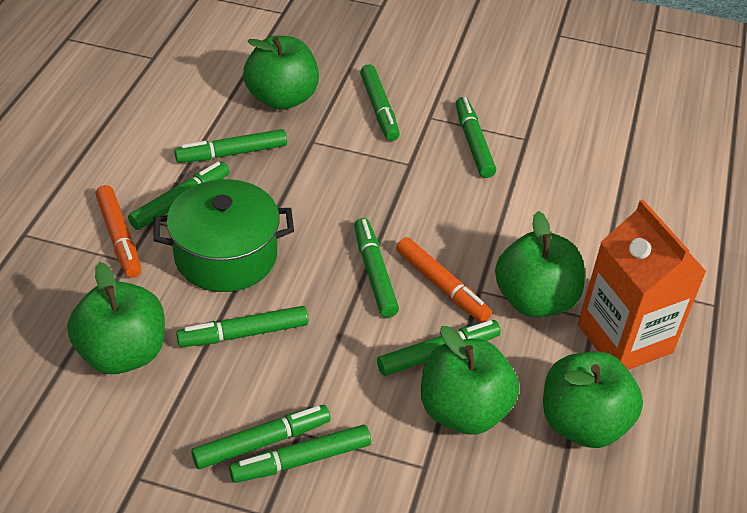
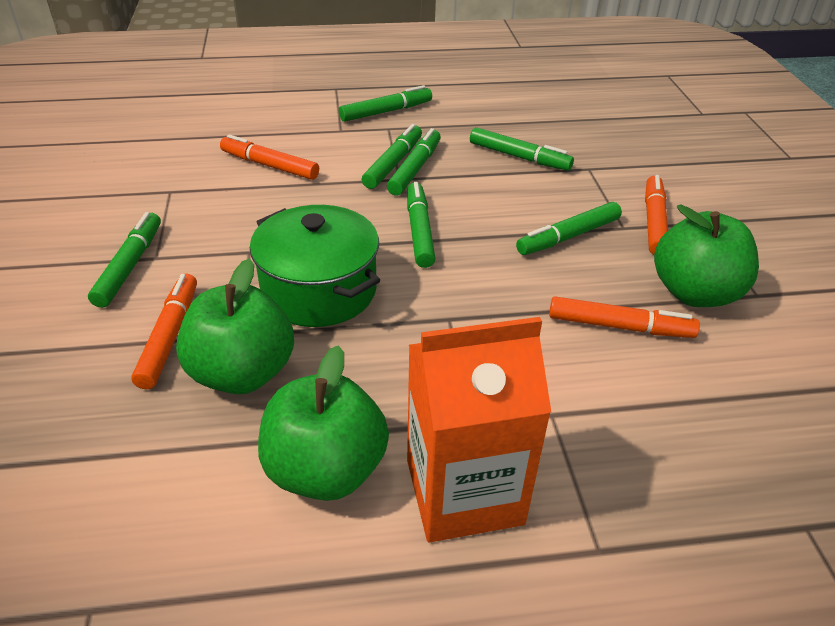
green apple: 5 -> 3
green marker: 9 -> 7
orange marker: 2 -> 4

